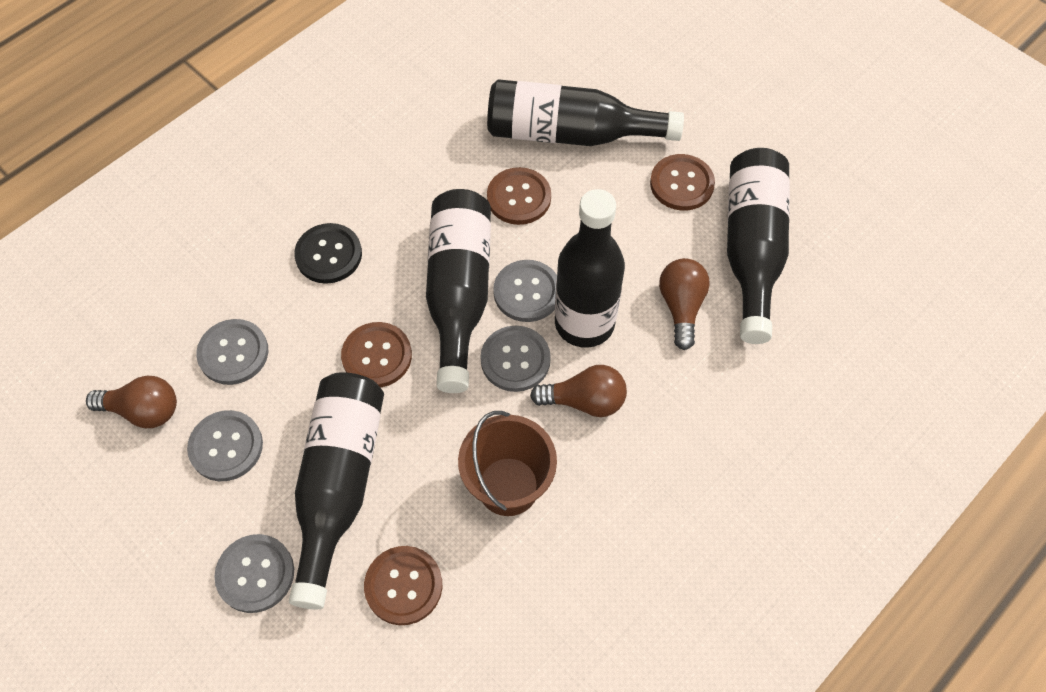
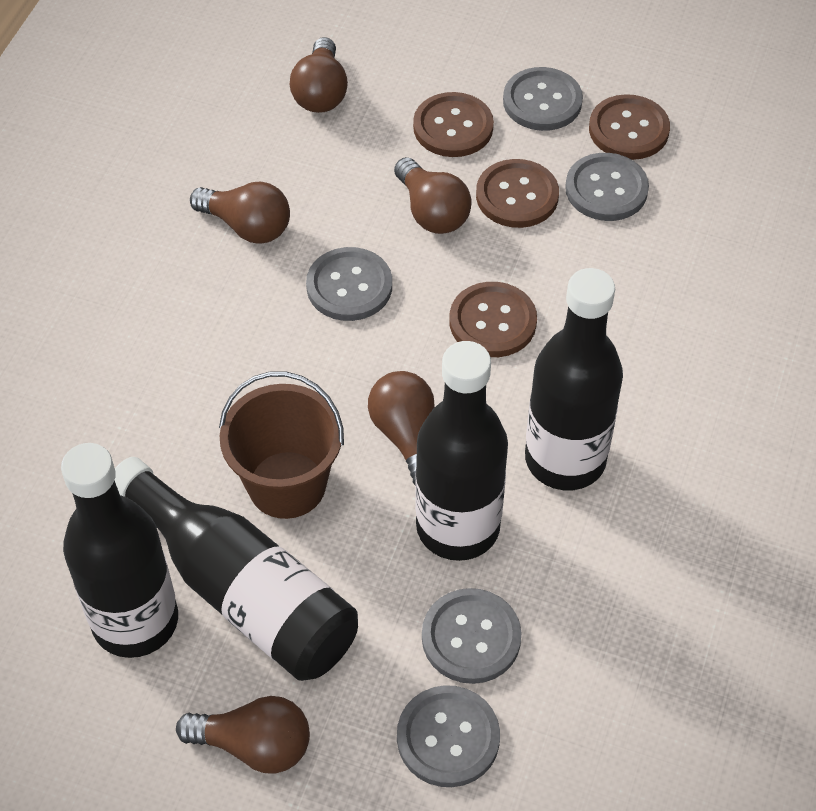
black bottle: 5 -> 4
black button: 1 -> 0
brown light bulb: 3 -> 5

